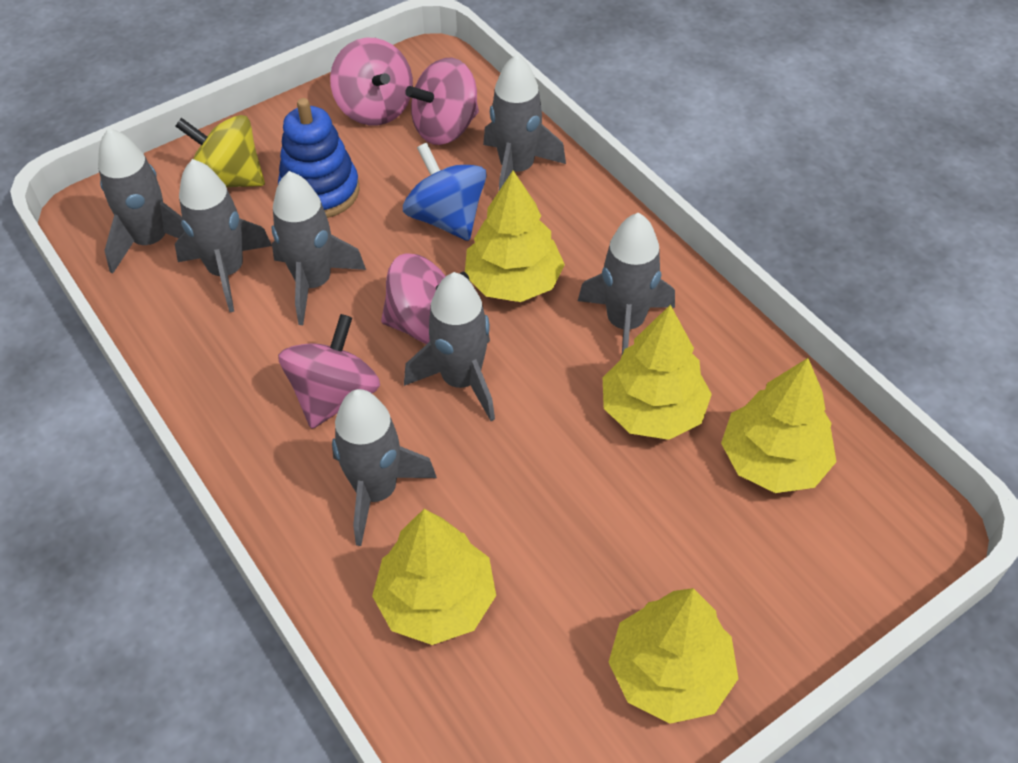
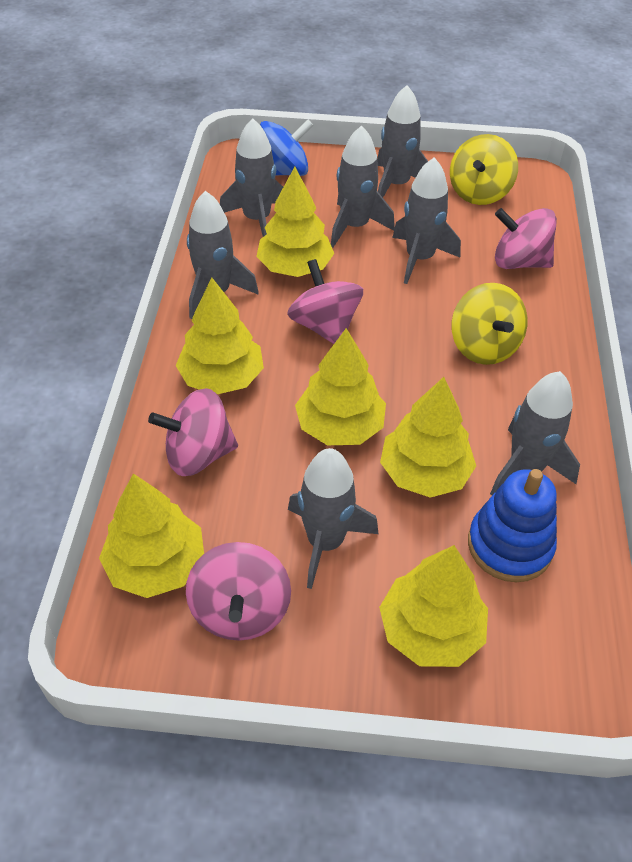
yellow spinning top: 1 -> 2
yellow tree: 5 -> 6

